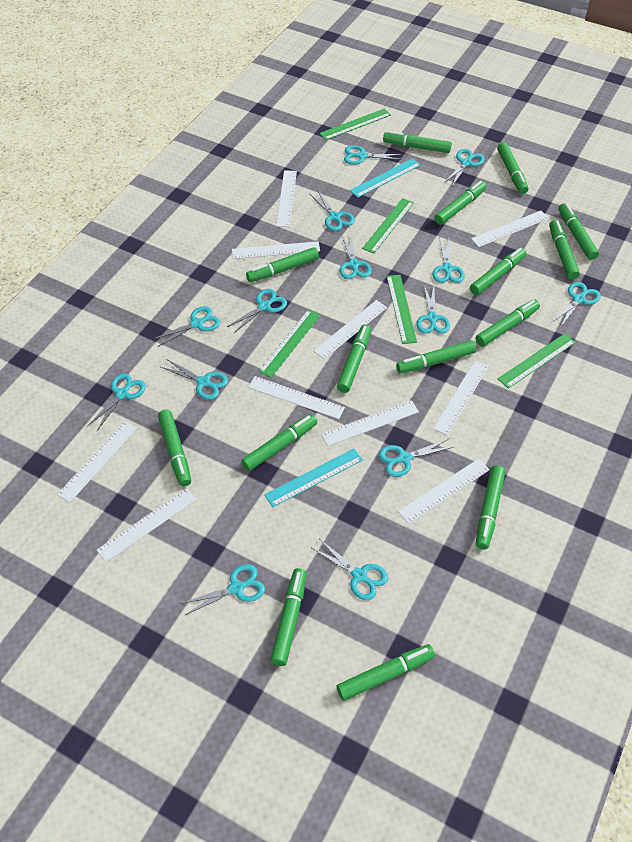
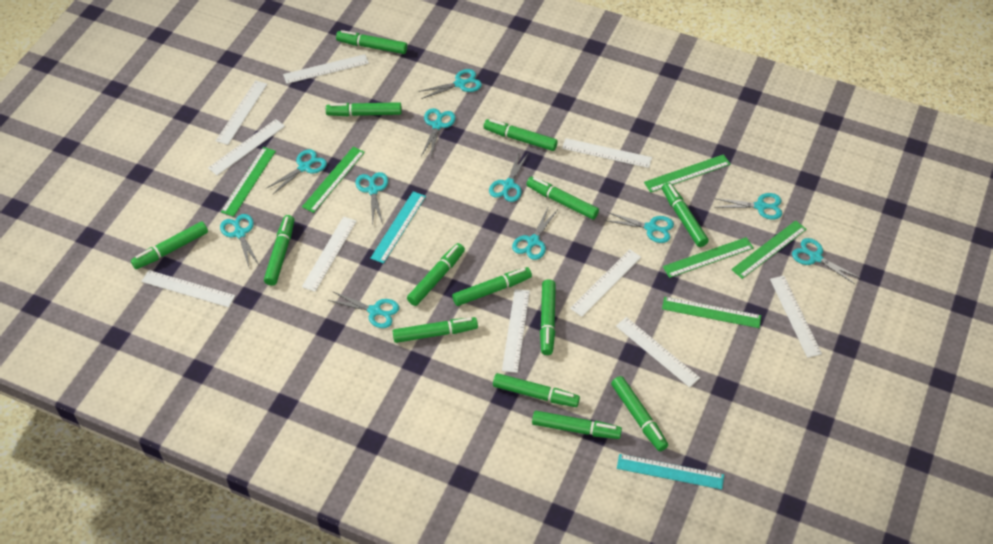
green marker: 15 -> 14
green ruler: 5 -> 6
turquoise scissors: 14 -> 11

